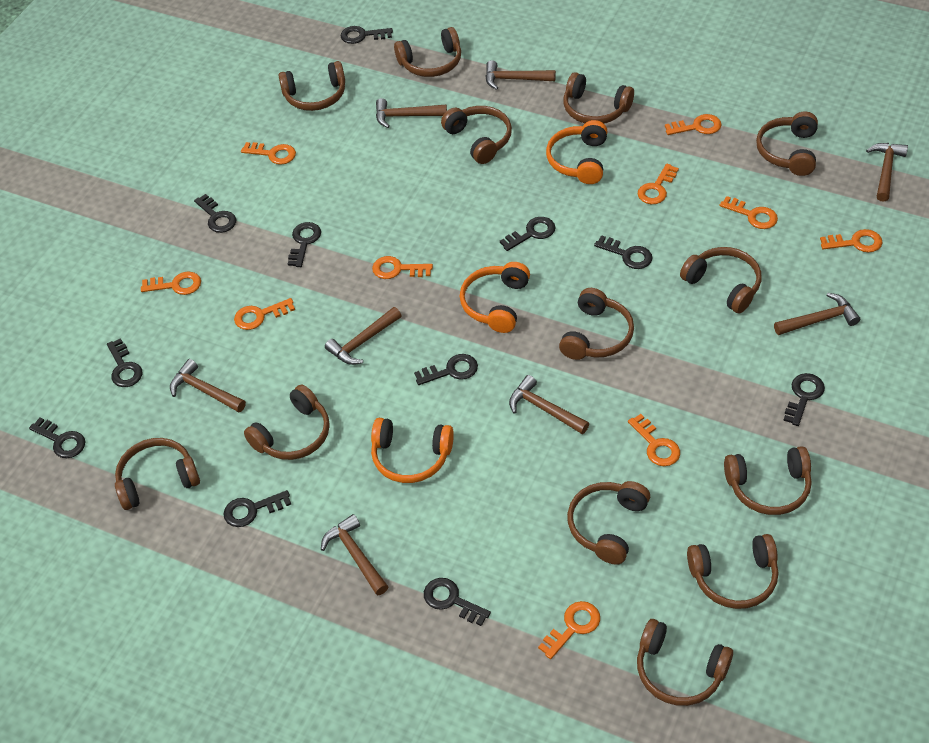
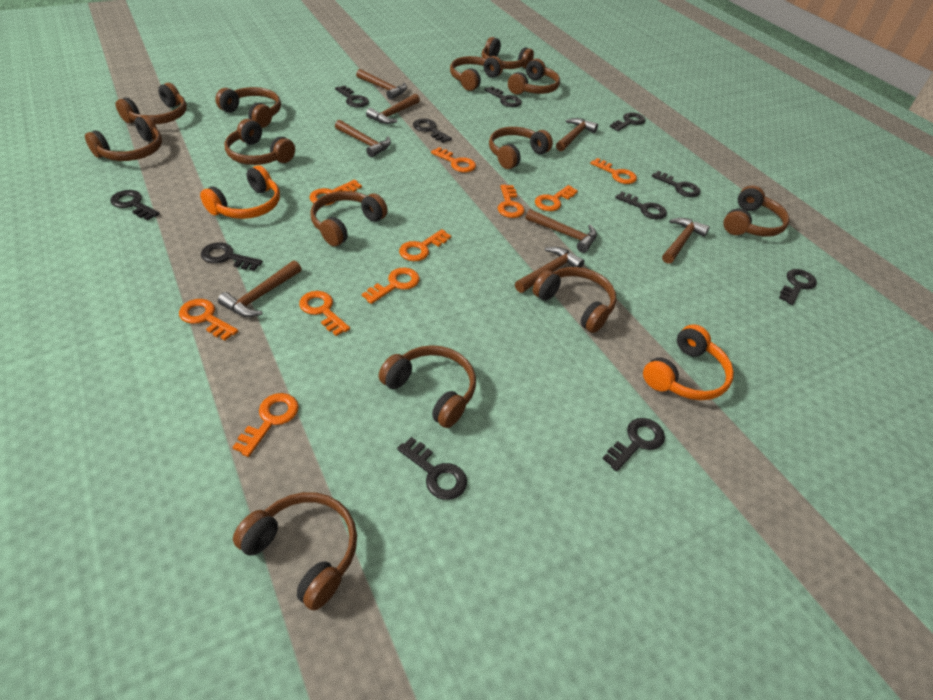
orange headphones: 3 -> 2

